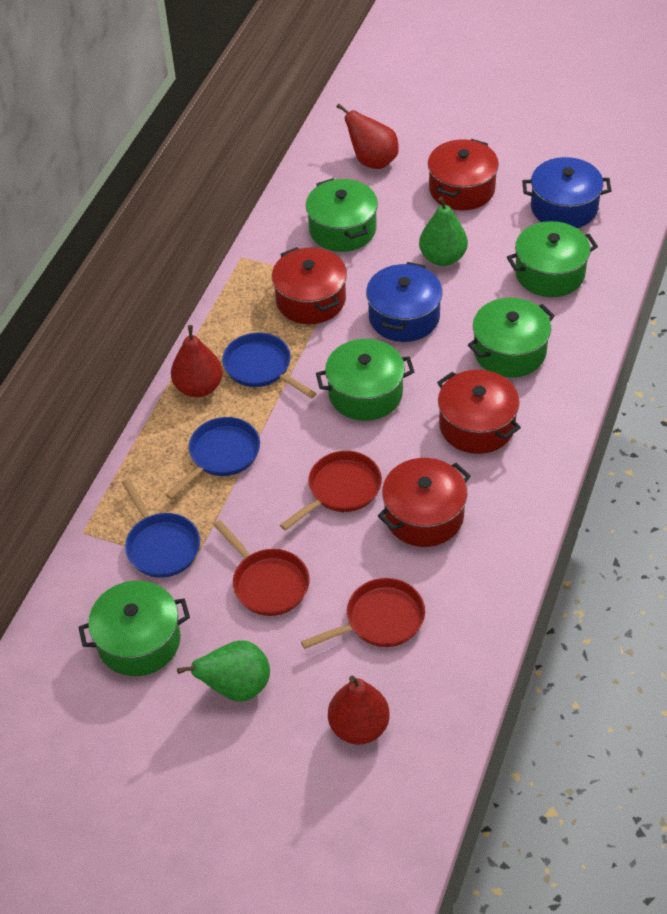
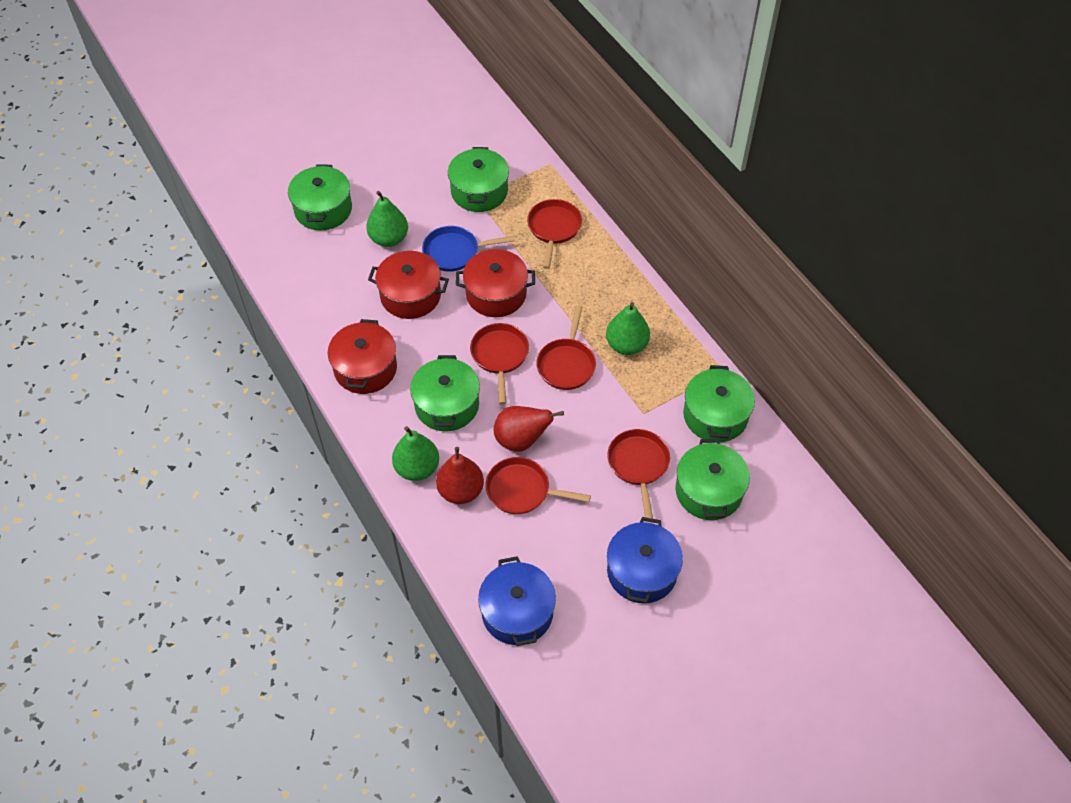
blue pan: 3 -> 1
green pear: 2 -> 3
red pan: 3 -> 5
red pear: 3 -> 2
red pot: 4 -> 3

